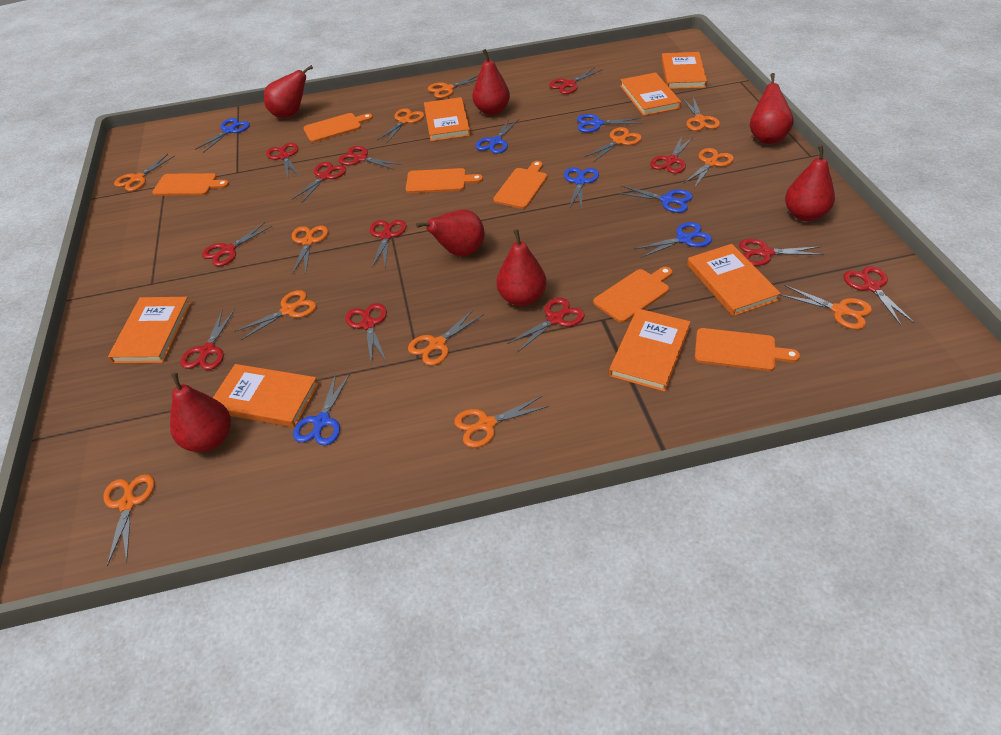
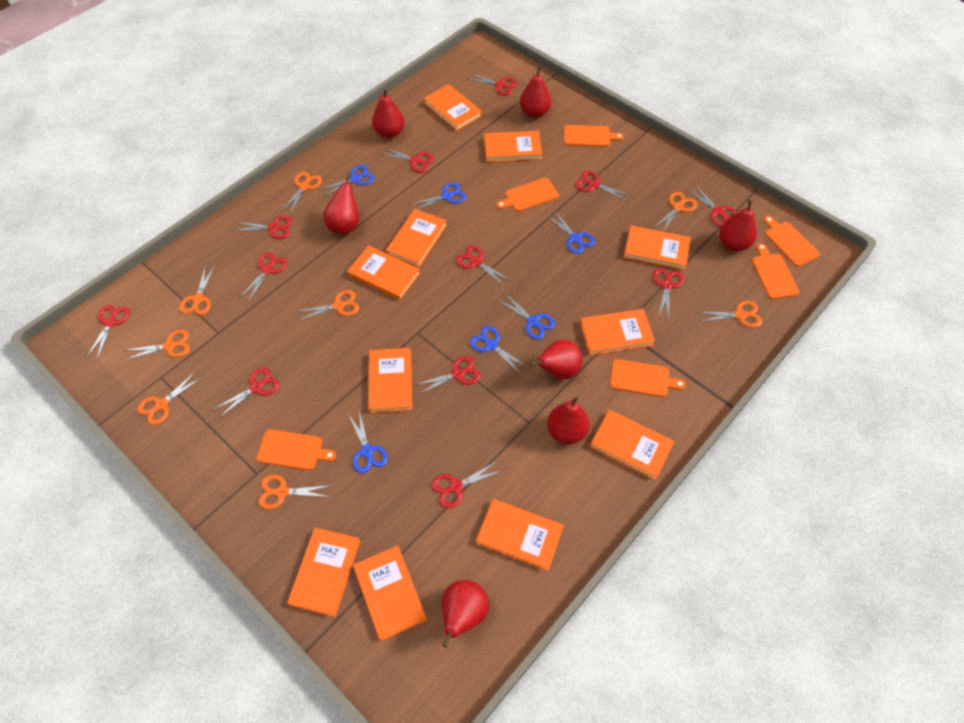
blue scissors: 7 -> 6
orange book: 7 -> 11
orange scissors: 12 -> 8

